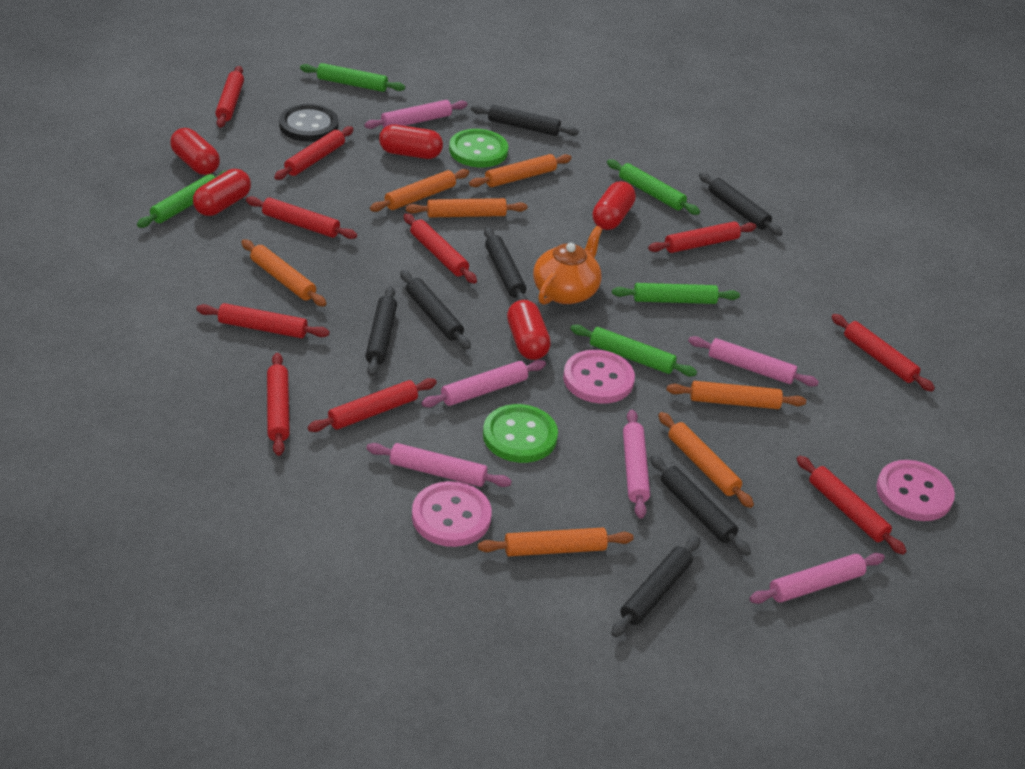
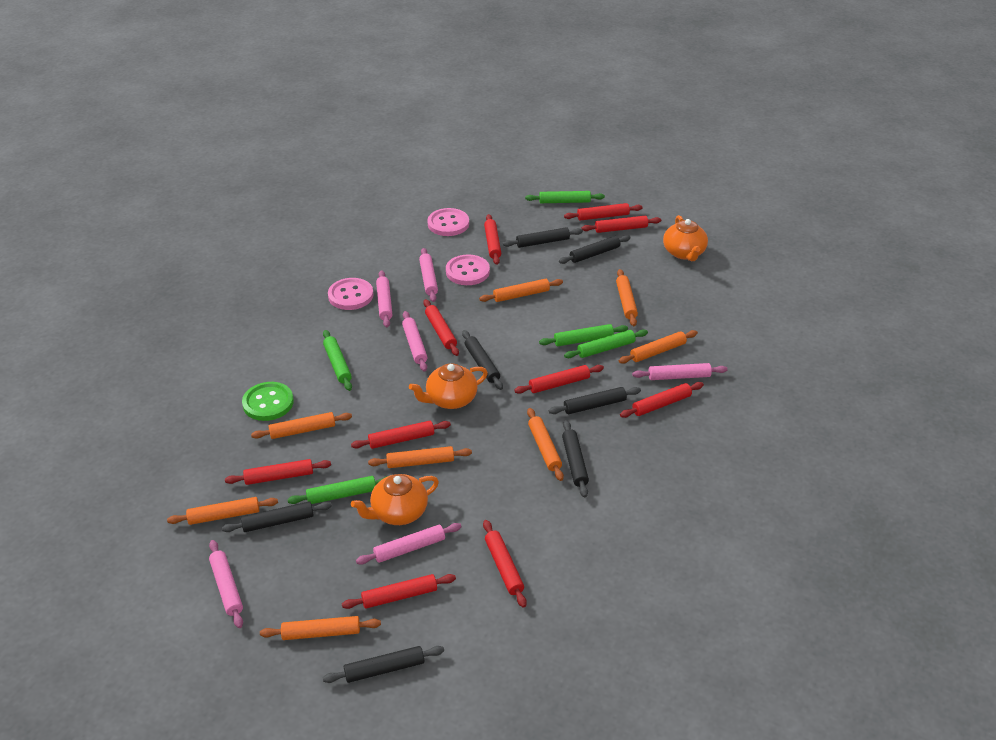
black button: 1 -> 0
green button: 2 -> 1
orange rolling pin: 7 -> 8
orange teapot: 1 -> 3
red capsule: 5 -> 0

